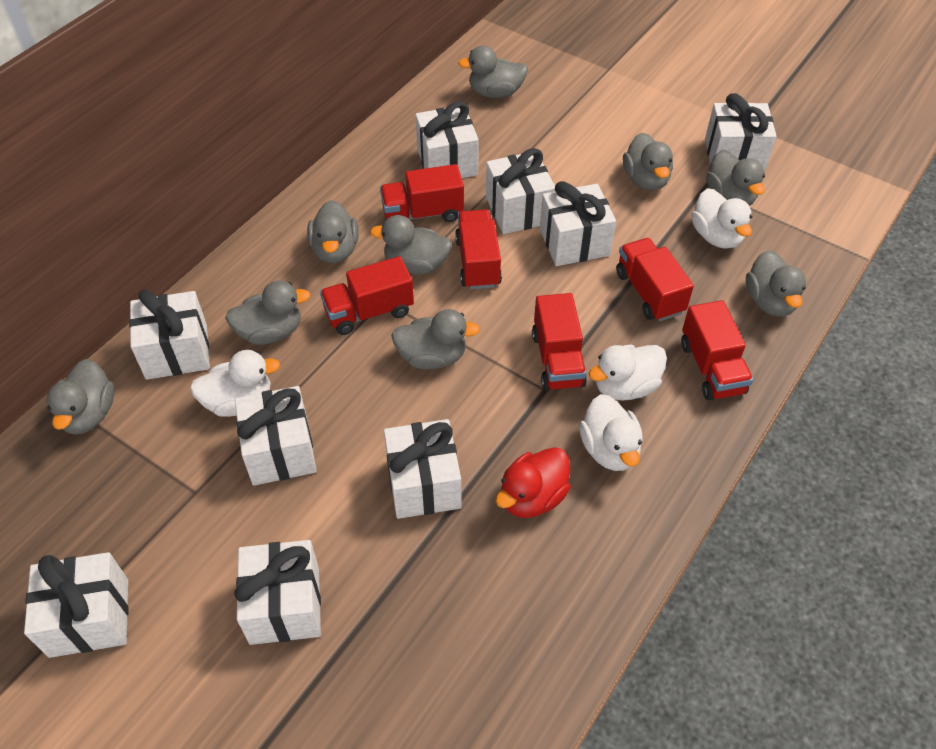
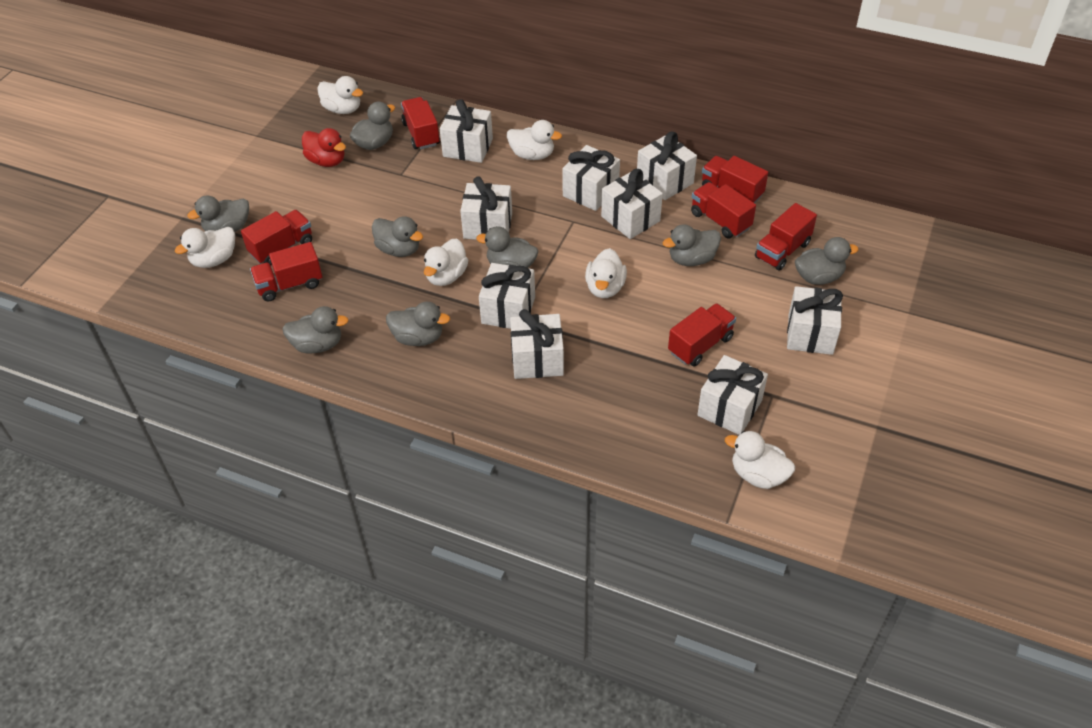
grey duck: 9 -> 8
red truck: 6 -> 7
white duck: 4 -> 6

